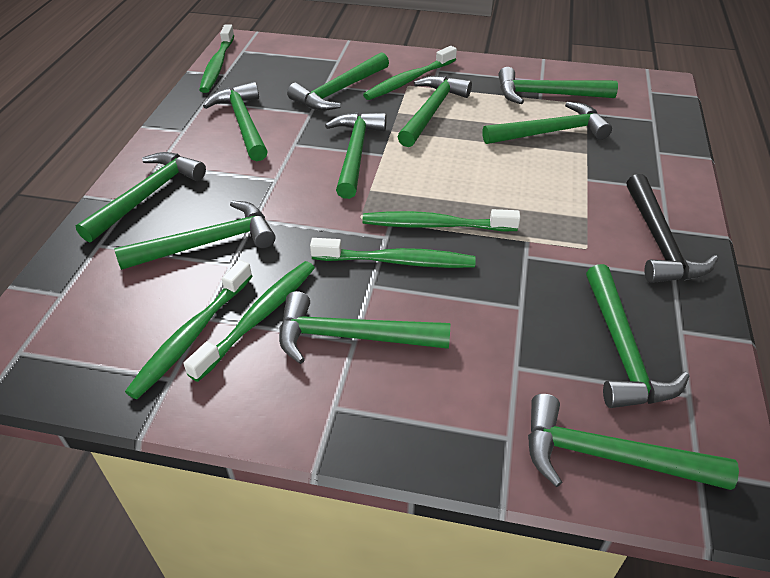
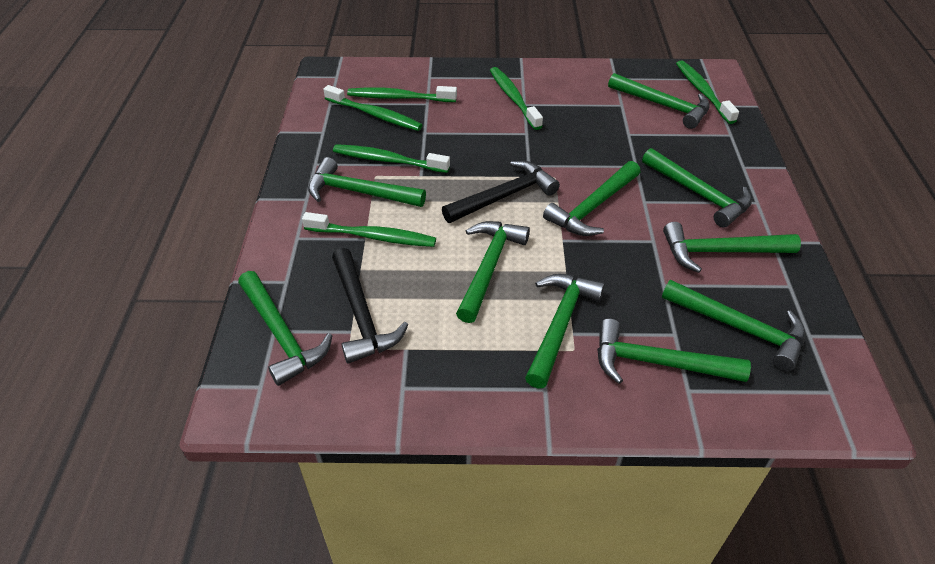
black hammer: 1 -> 2
green hammer: 11 -> 10

